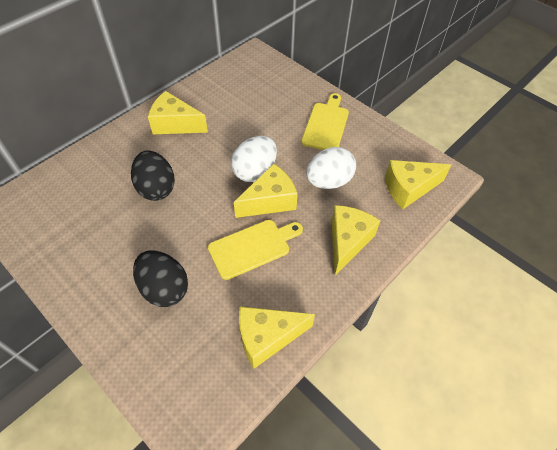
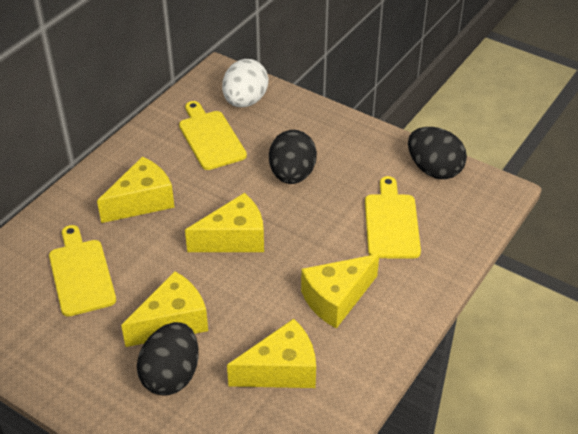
black egg: 2 -> 3
white egg: 2 -> 1
yellow cutting board: 2 -> 3

